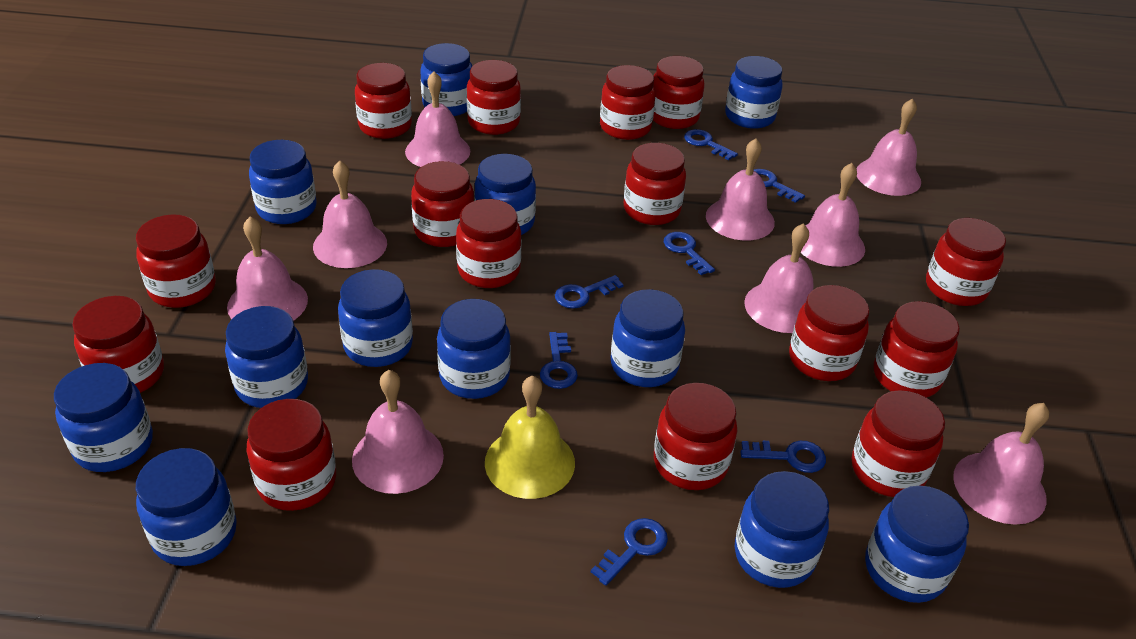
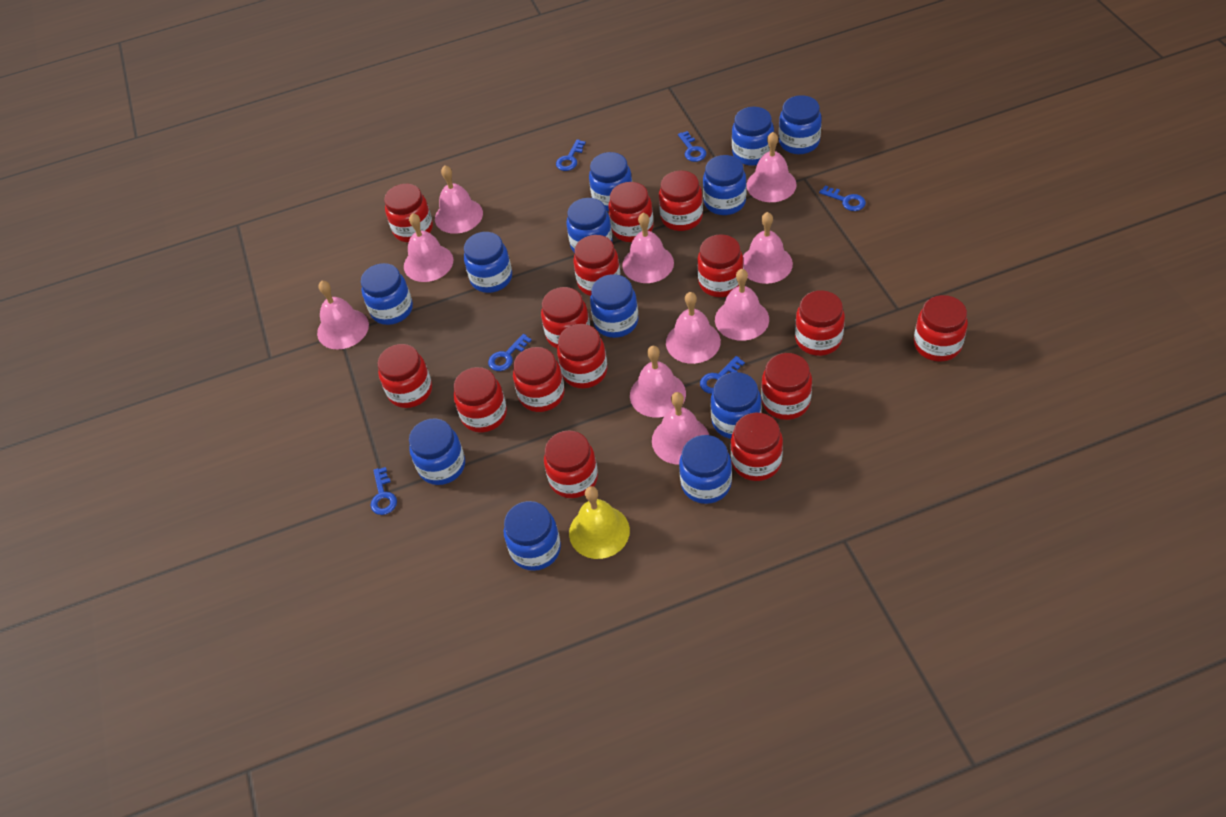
blue key: 7 -> 6
pink bell: 9 -> 10

